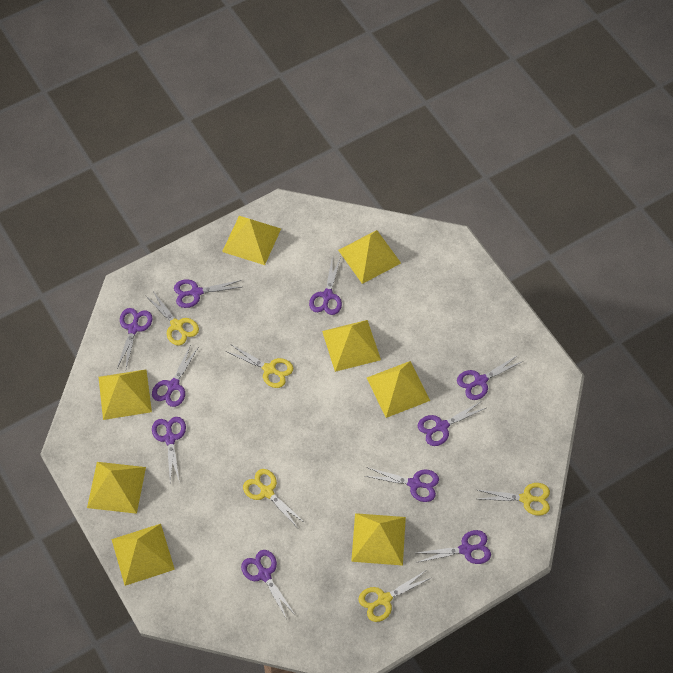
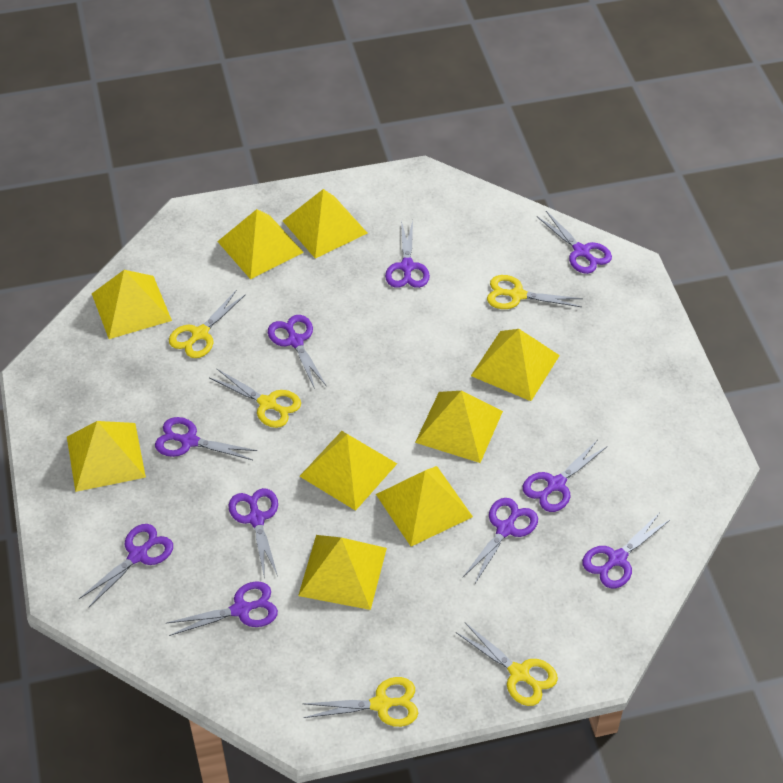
yellow pyramid: 8 -> 9

